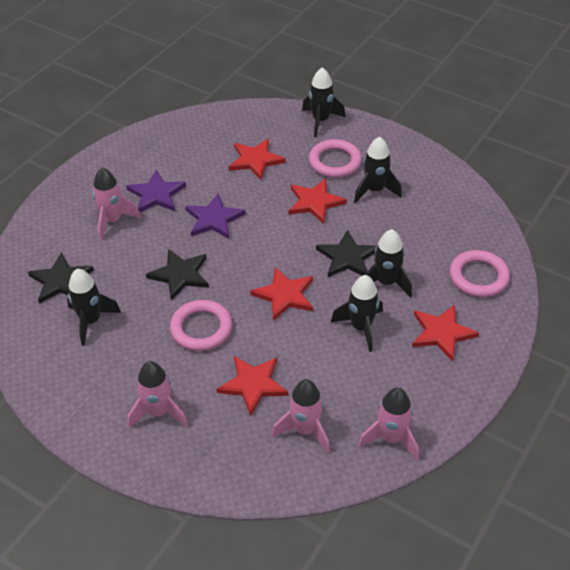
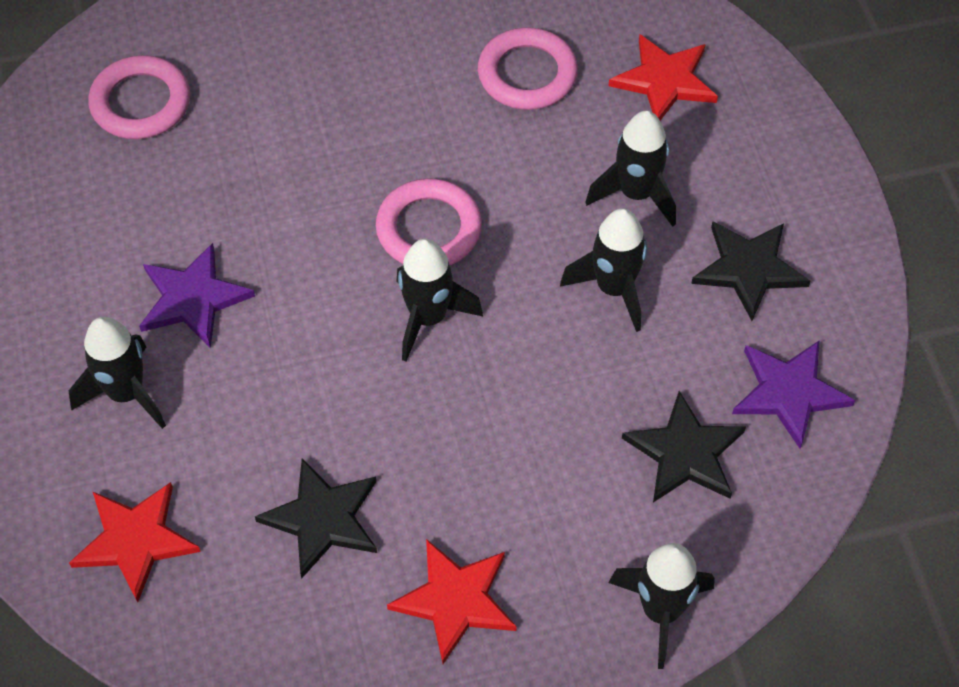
pink rocket: 4 -> 0
red star: 5 -> 3

